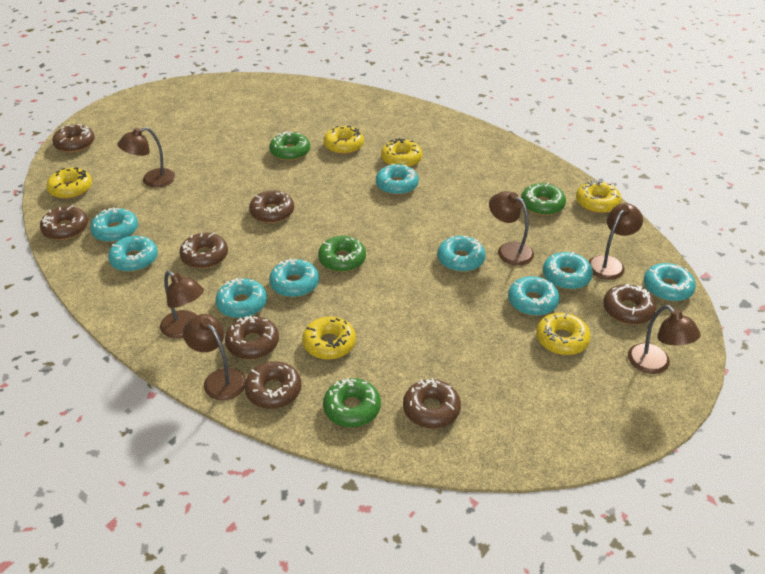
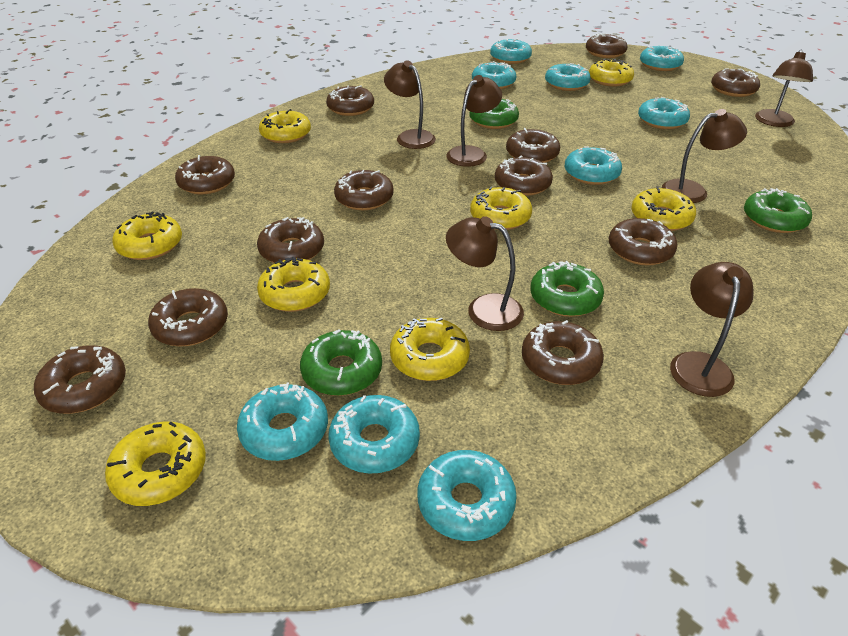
brown donut: 8 -> 12
yellow donut: 6 -> 8

